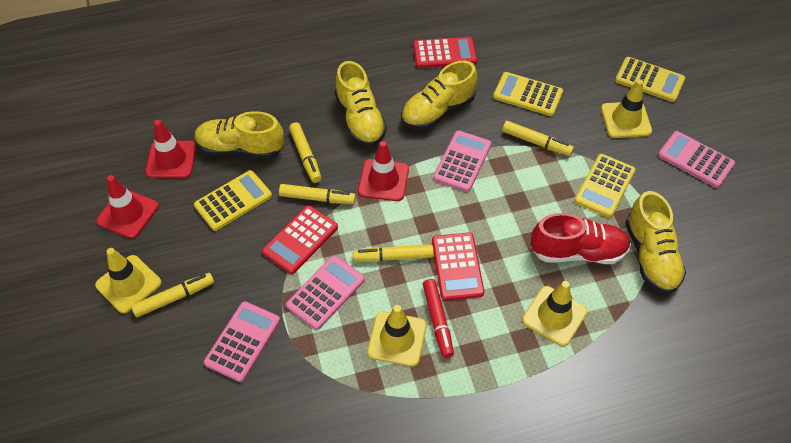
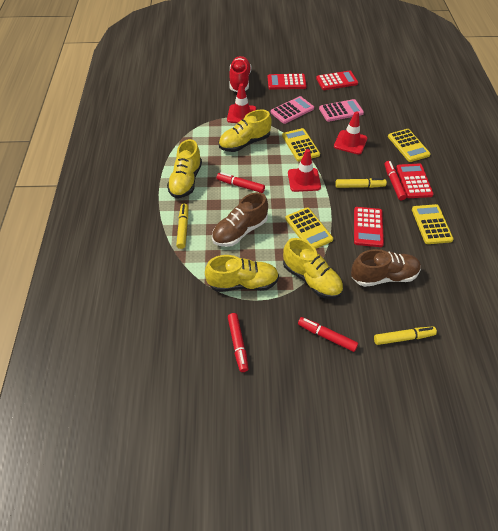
brown shoe: 0 -> 2
pink calculator: 4 -> 2
red calculator: 3 -> 4
red marker: 1 -> 4
yellow marker: 5 -> 3
yellow traffic cone: 4 -> 0

